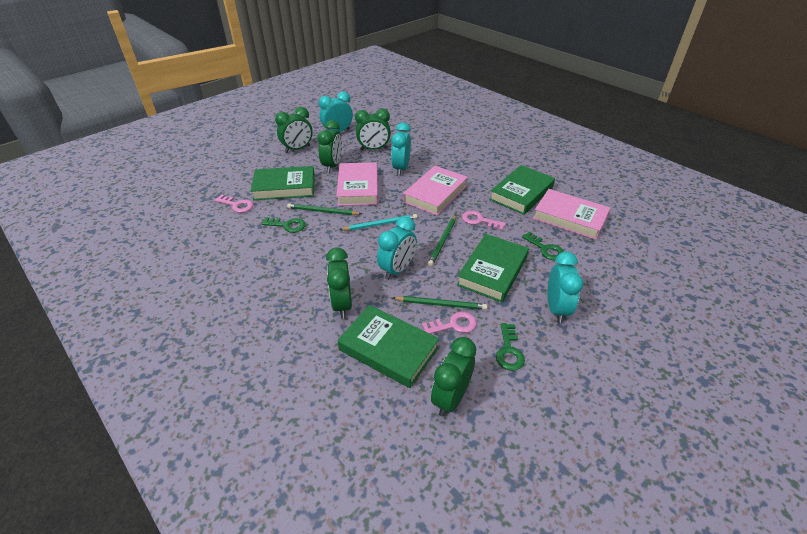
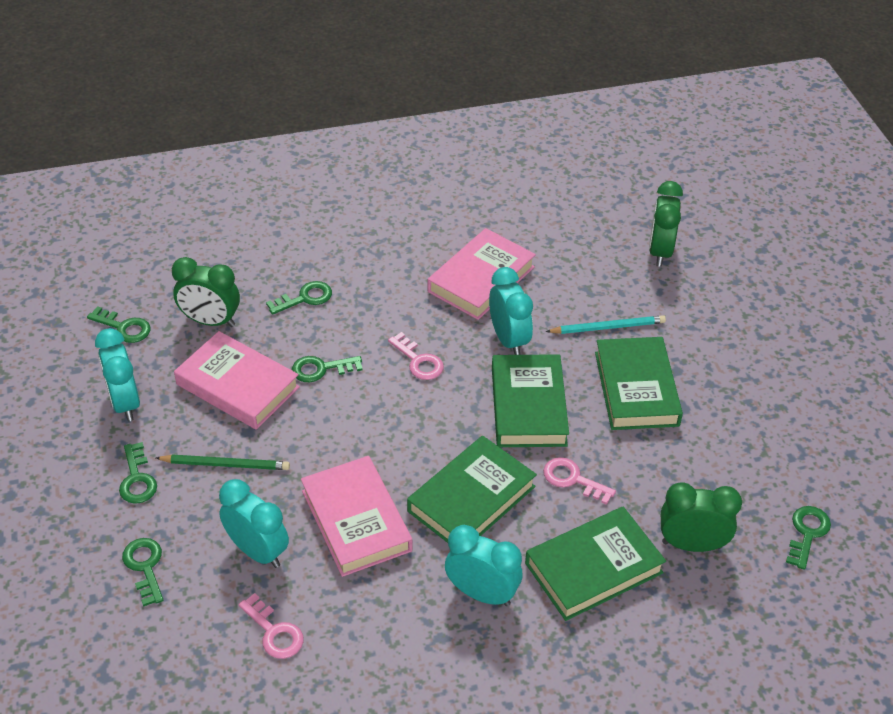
green clock: 5 -> 3
green key: 3 -> 6
green pencil: 3 -> 1

